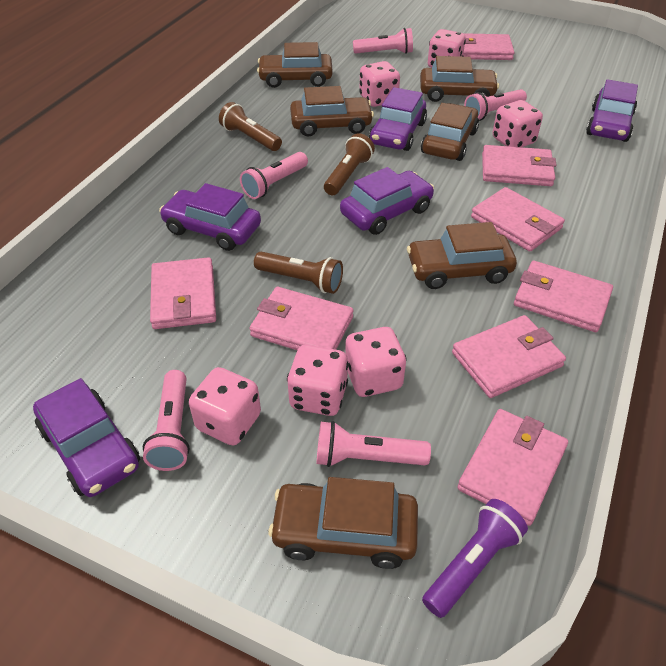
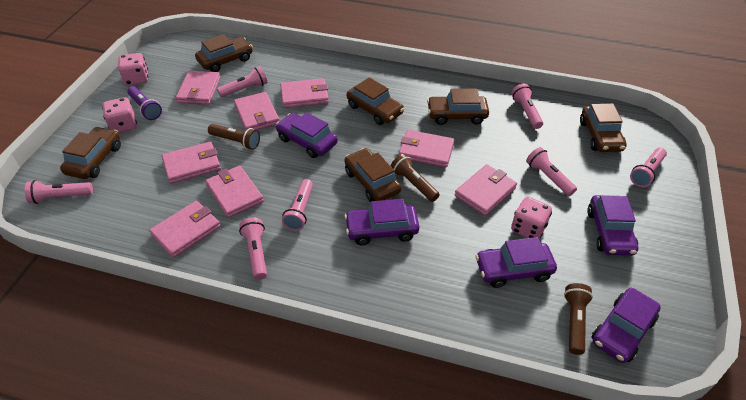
pink dice: 6 -> 3
pink flashlight: 5 -> 7

